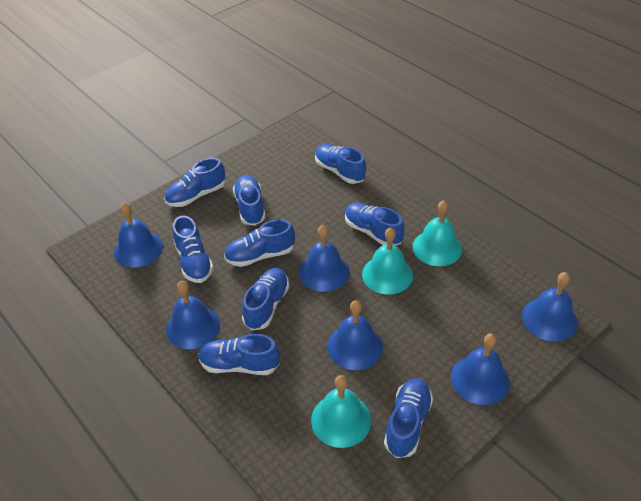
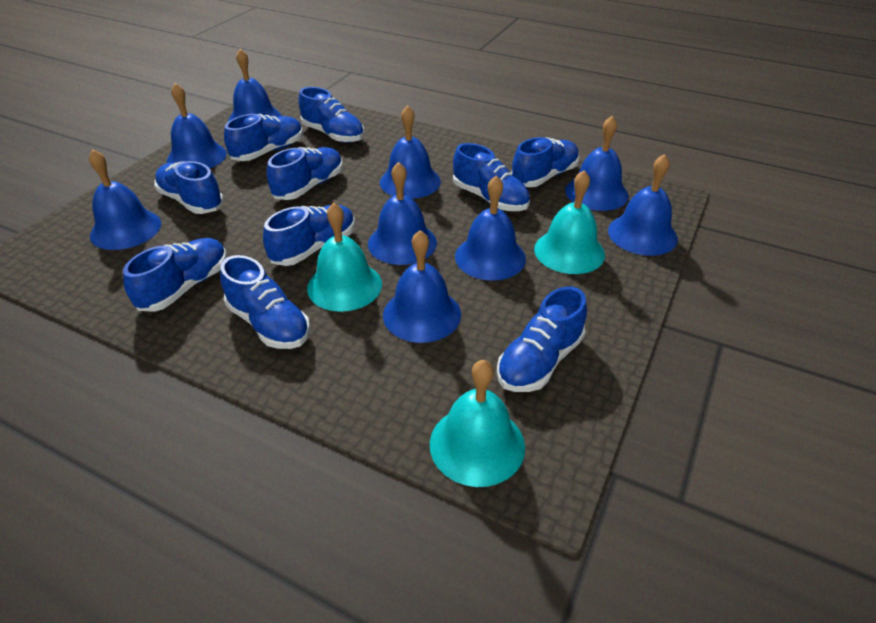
blue bell: 6 -> 9
blue shoe: 9 -> 10

